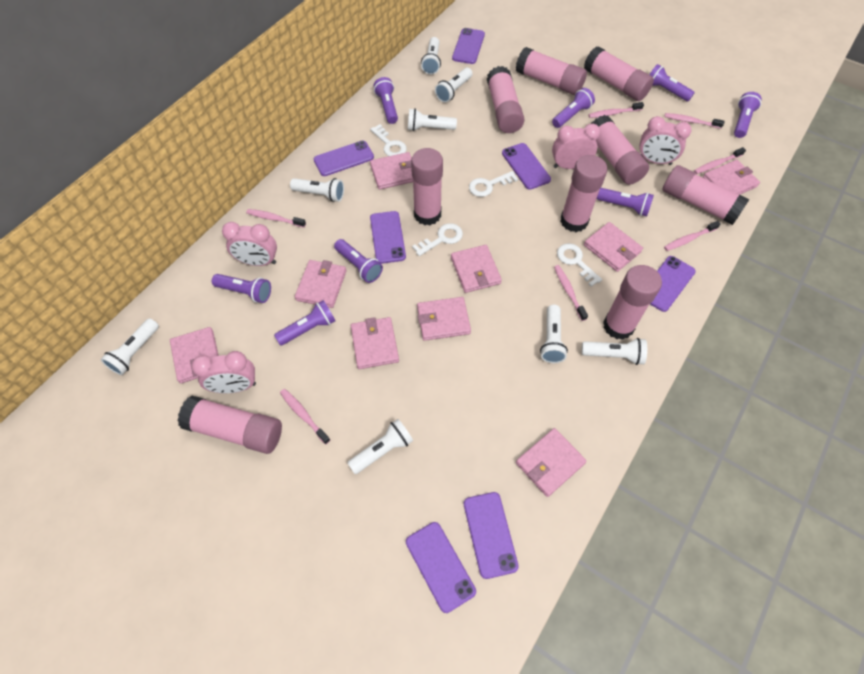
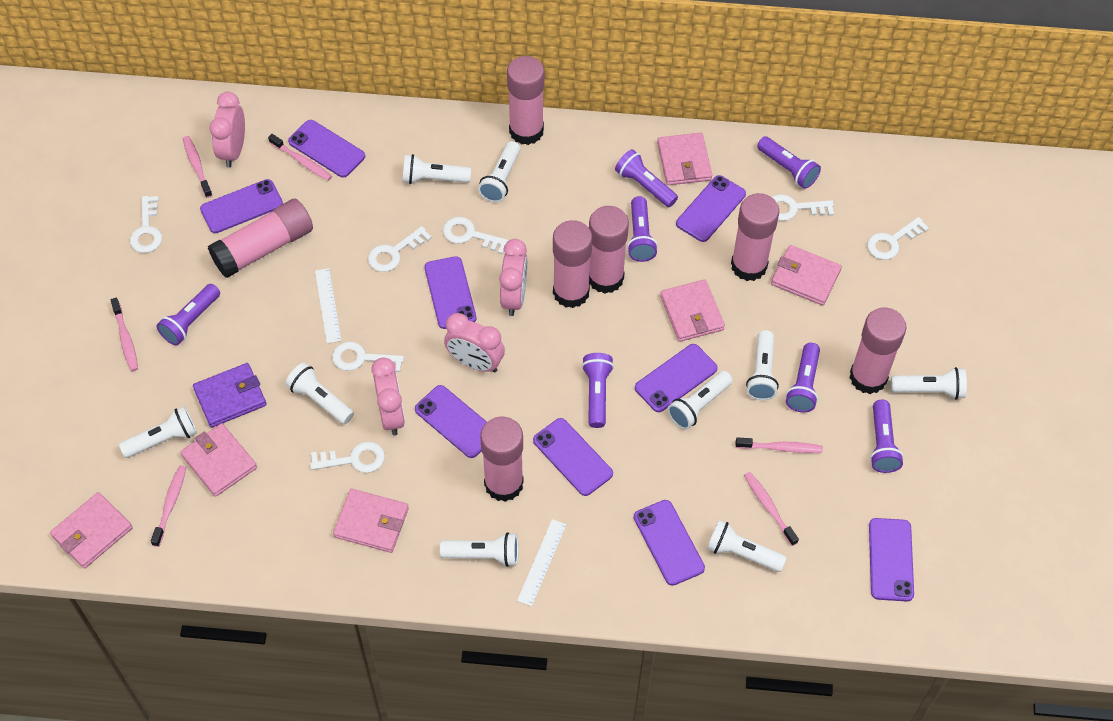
pink glue stick: 9 -> 7
pink toothbrush: 7 -> 6
pink wallet: 9 -> 6
purple flashlight: 8 -> 7
purple phone: 7 -> 9
purple wallet: 0 -> 1
white flashlight: 8 -> 9
white key: 4 -> 7
white ruler: 0 -> 2

